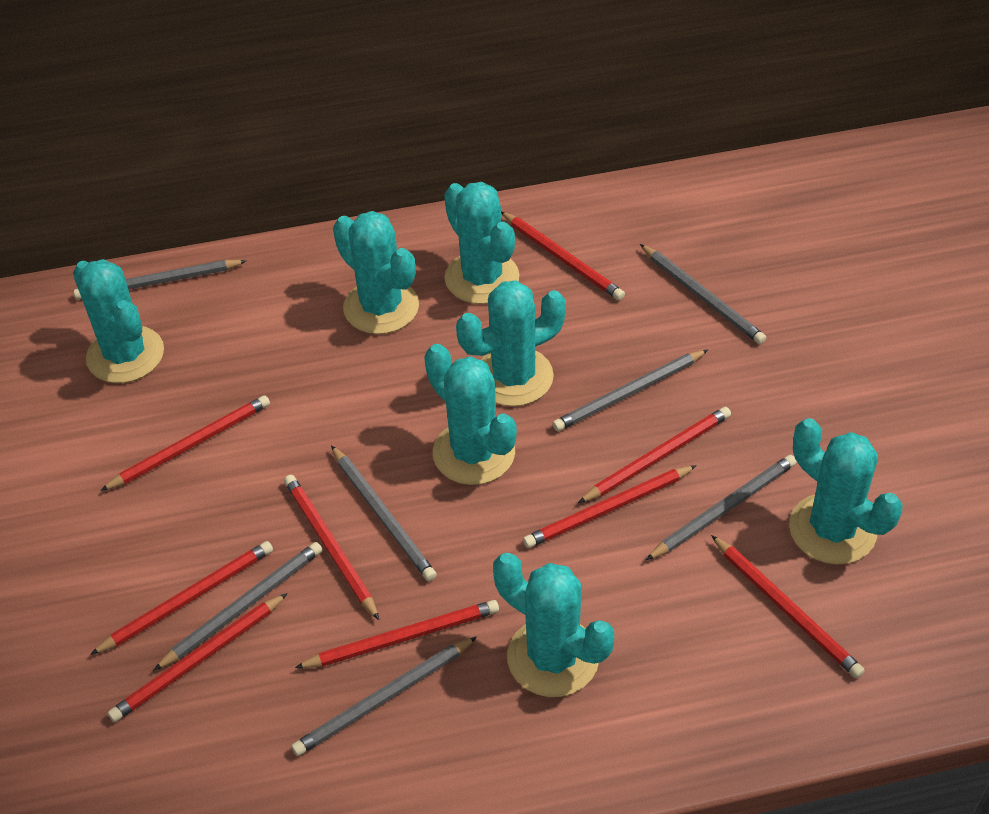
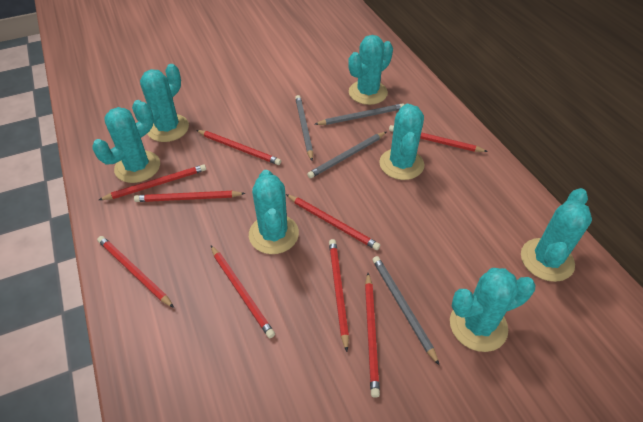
grey pencil: 7 -> 4

